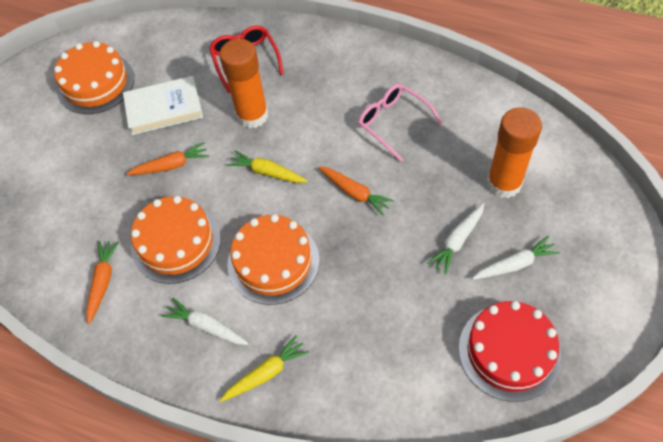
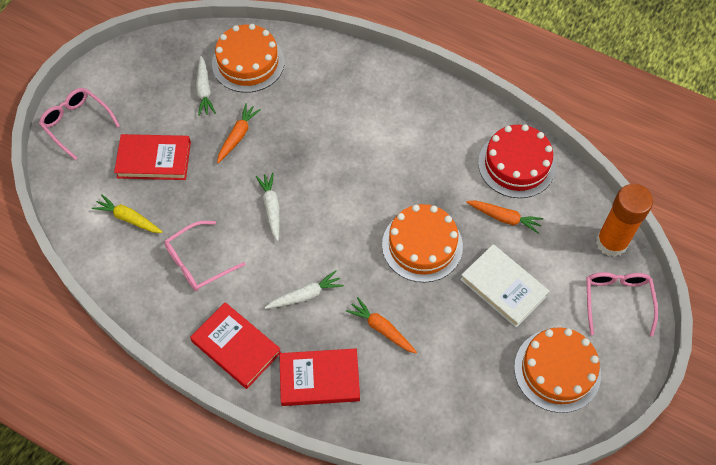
orange glue stick: 2 -> 1
pink glasses: 1 -> 3
red book: 0 -> 3
red glasses: 1 -> 0
yellow carrot: 2 -> 1

